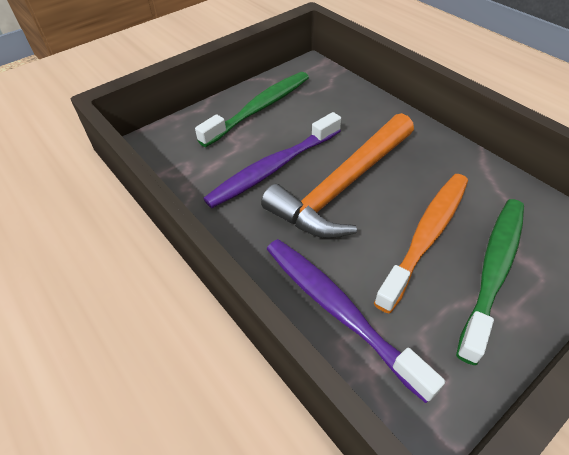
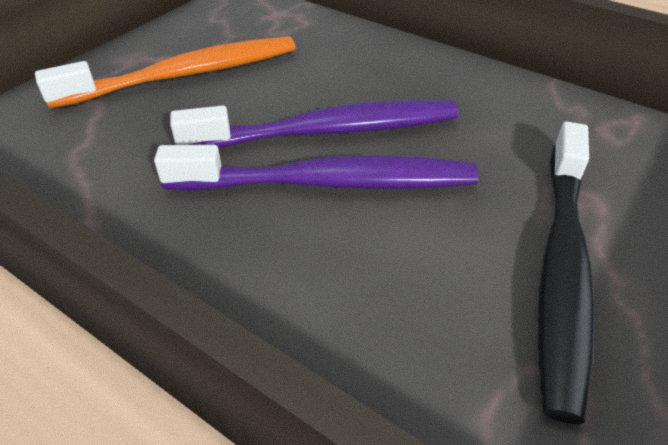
black toothbrush: 0 -> 1
green toothbrush: 2 -> 0
orange hammer: 1 -> 0

